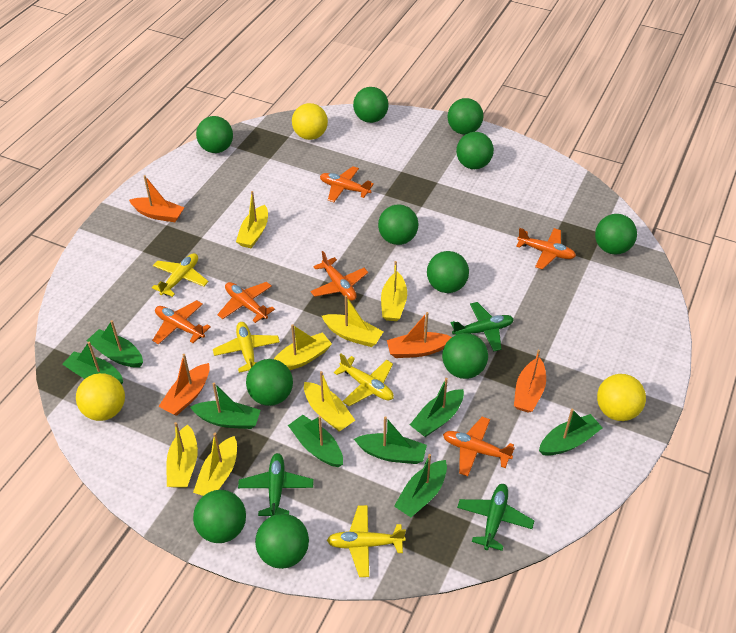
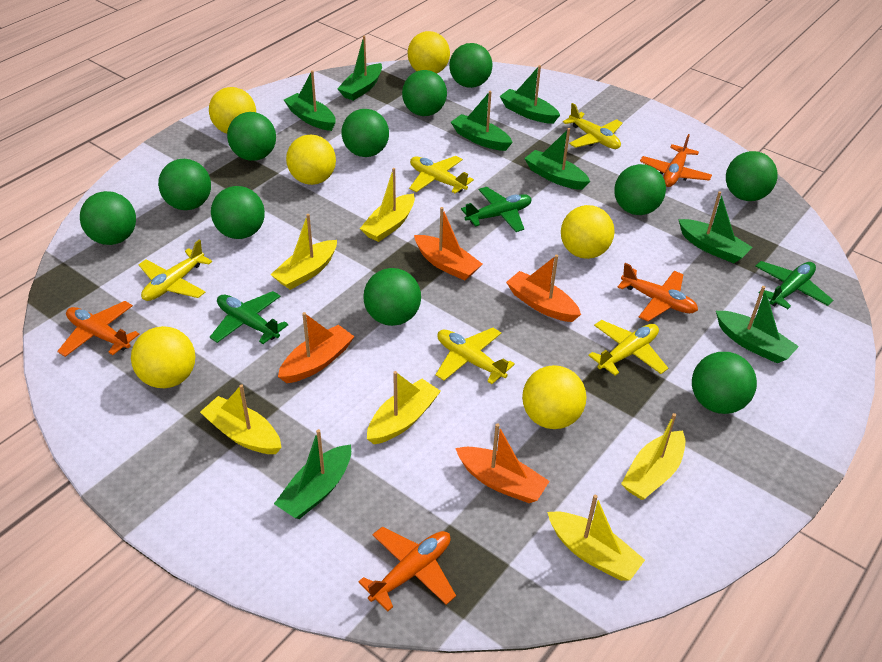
orange plane: 6 -> 4
yellow ball: 3 -> 6
yellow boat: 7 -> 6
yellow plane: 4 -> 5

